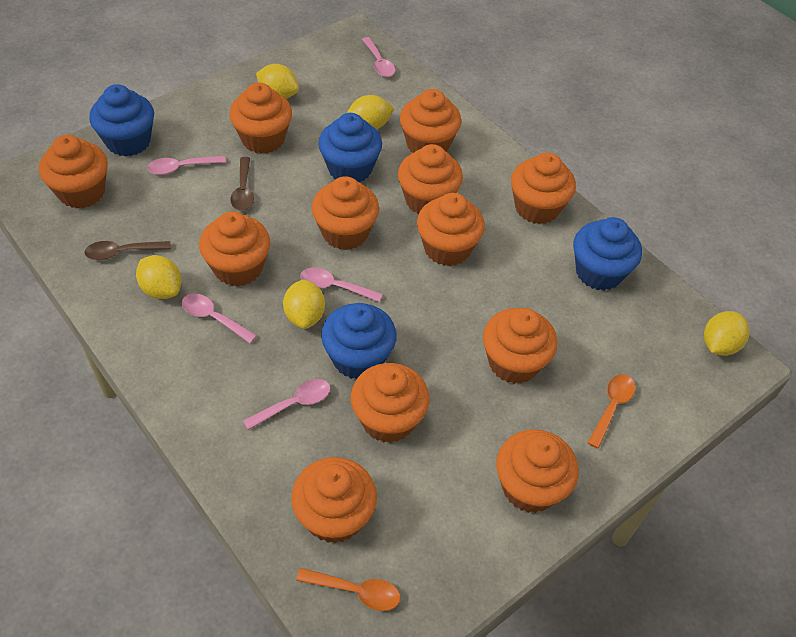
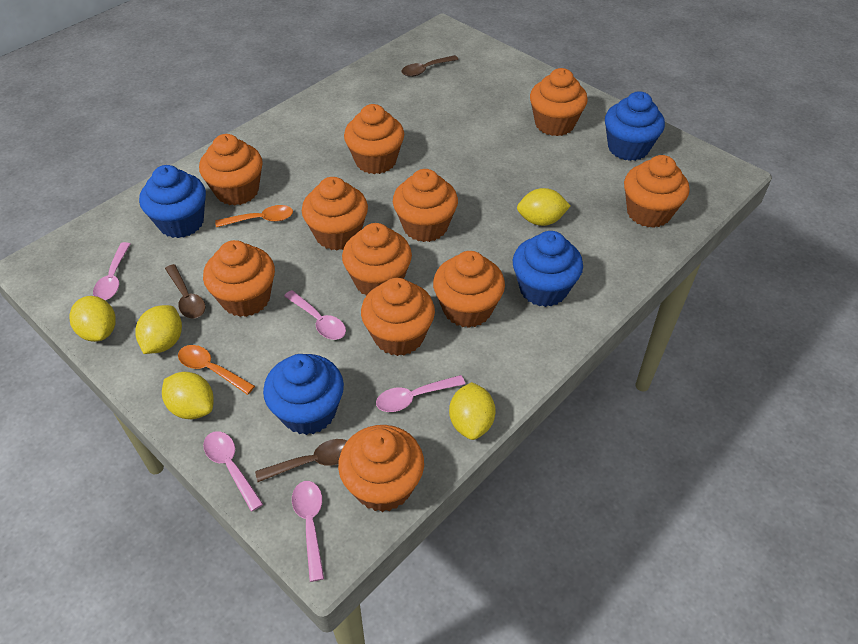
brown spoon: 2 -> 3
orange cupcake: 12 -> 11

